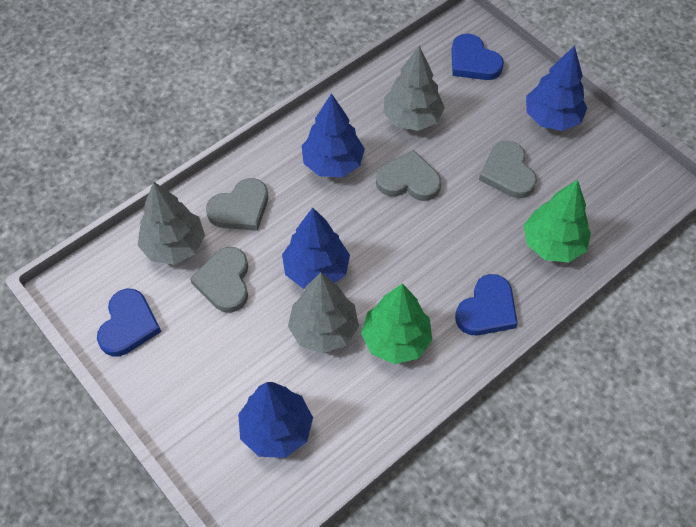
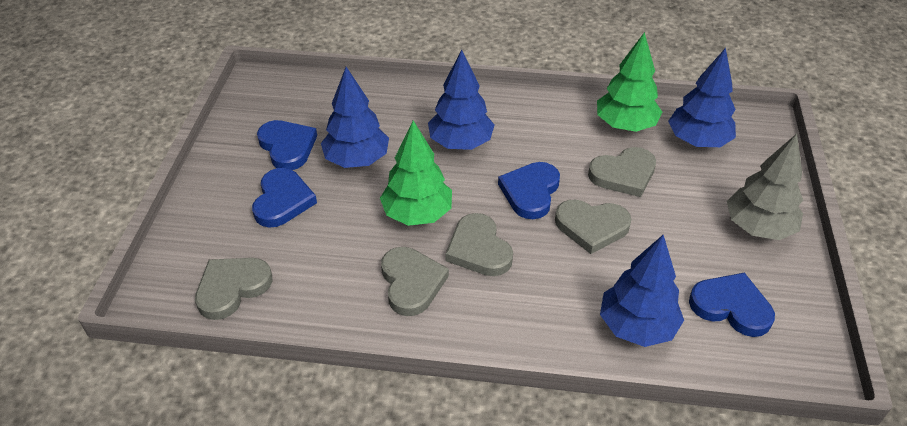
blue heart: 3 -> 4
grey heart: 4 -> 5
grey tree: 3 -> 1

